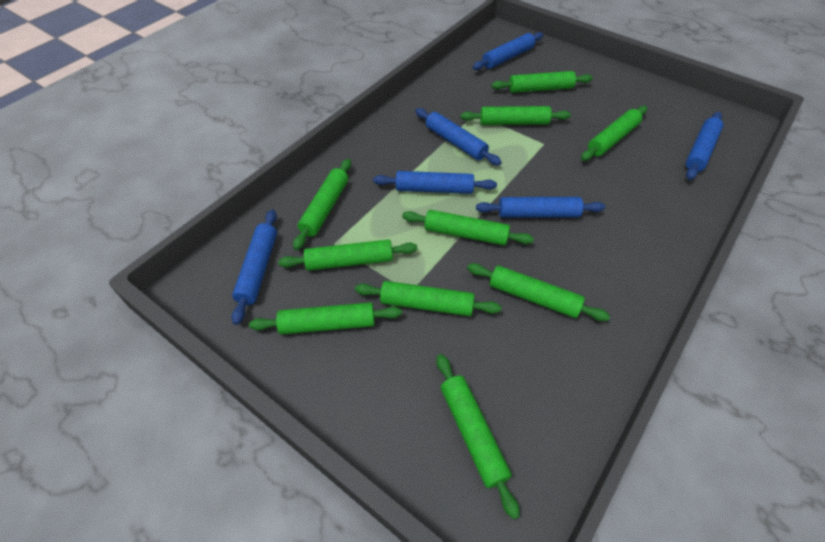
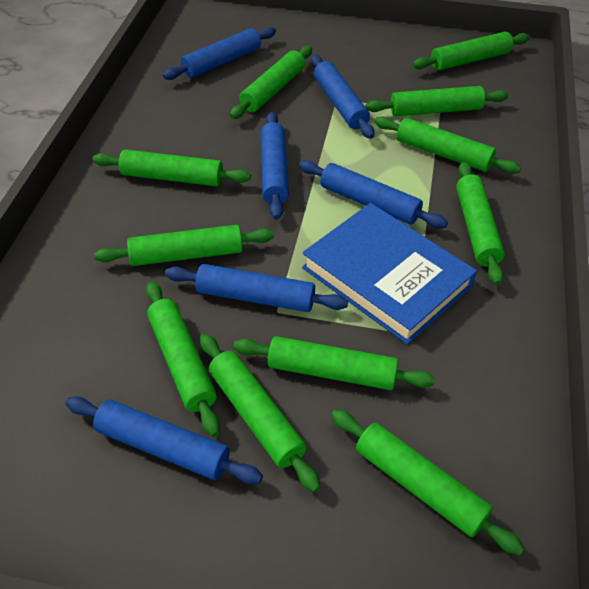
blue book: 0 -> 1
green rolling pin: 10 -> 11

